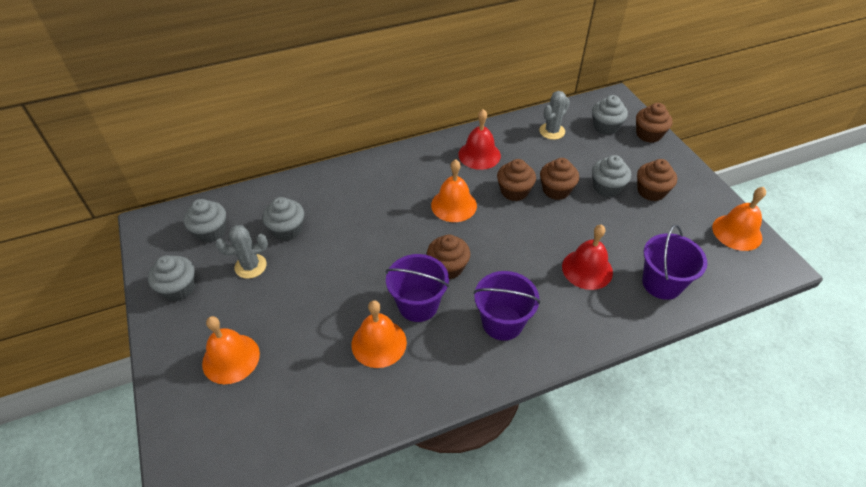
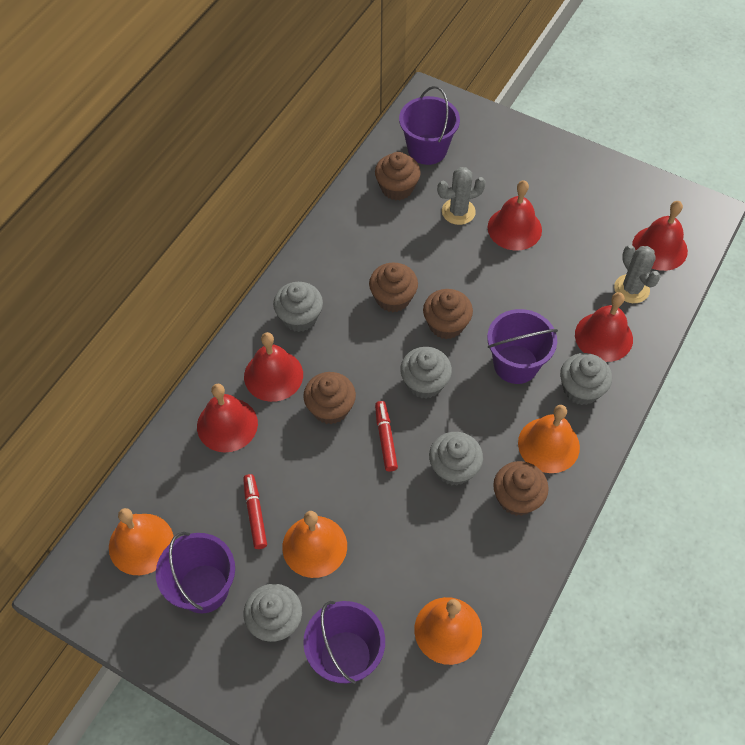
purple bucket: 3 -> 4
red bell: 2 -> 5
red marker: 0 -> 2

